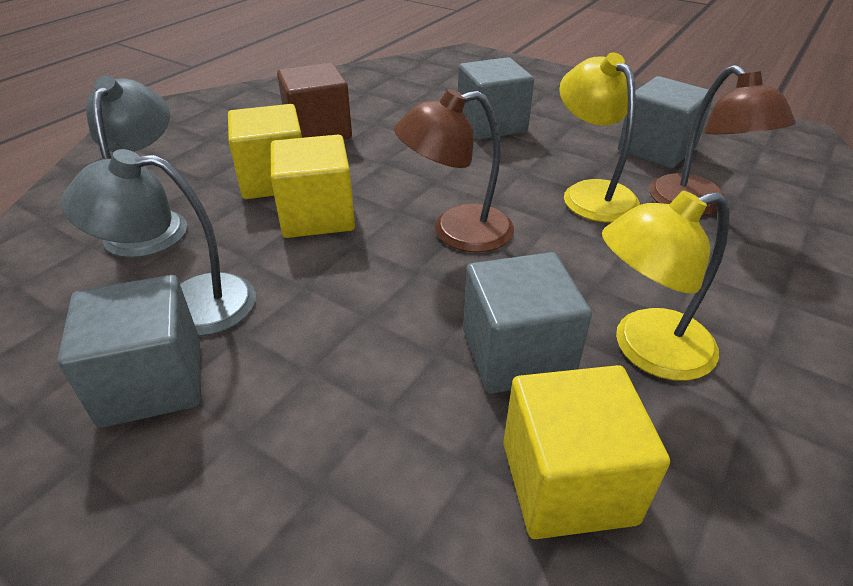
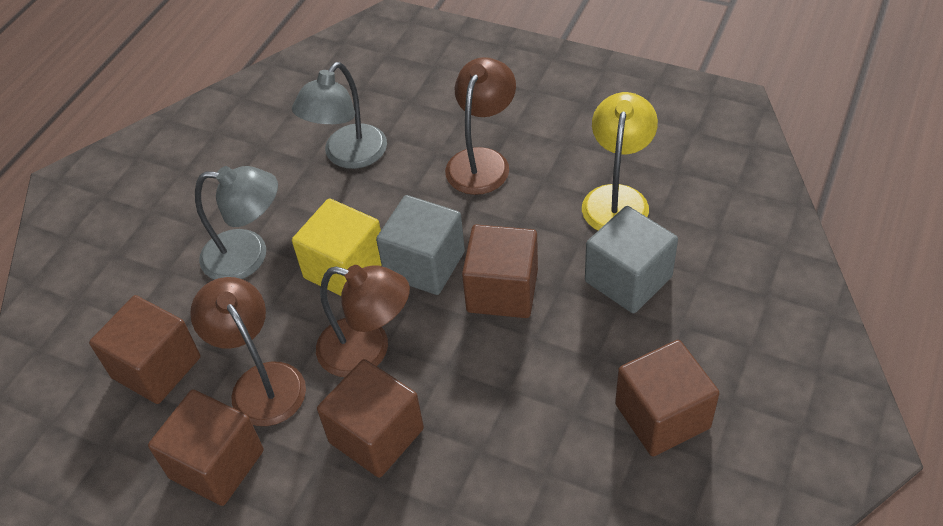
brown cube: 1 -> 5
brown lamp: 2 -> 3
grey cube: 4 -> 2
yellow cube: 3 -> 1
yellow lamp: 2 -> 1

